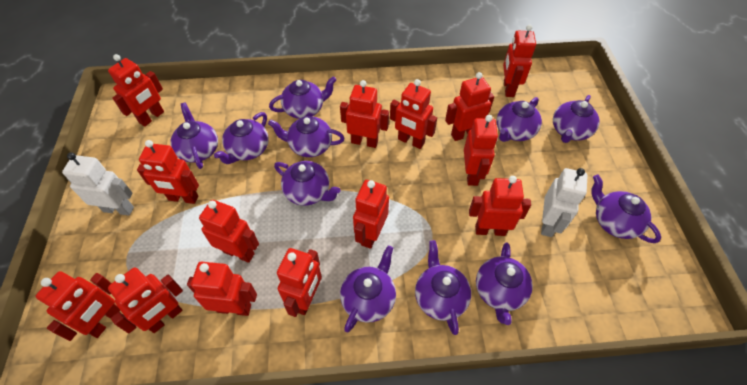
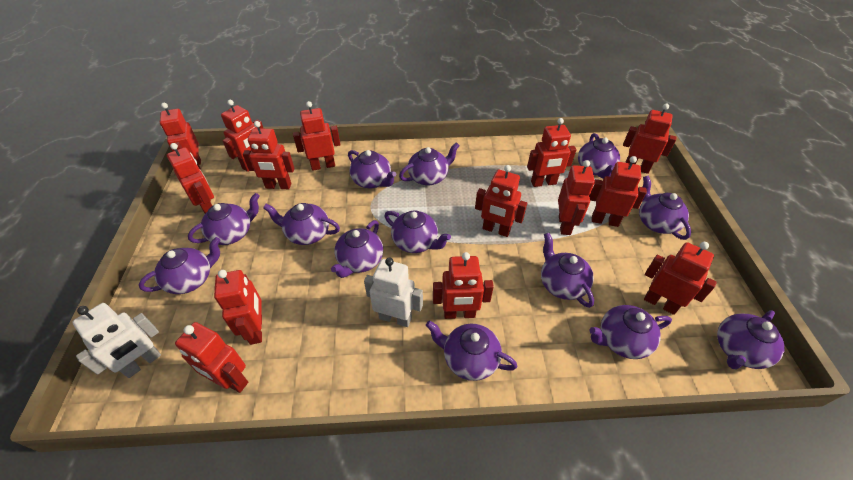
purple teapot: 11 -> 13

